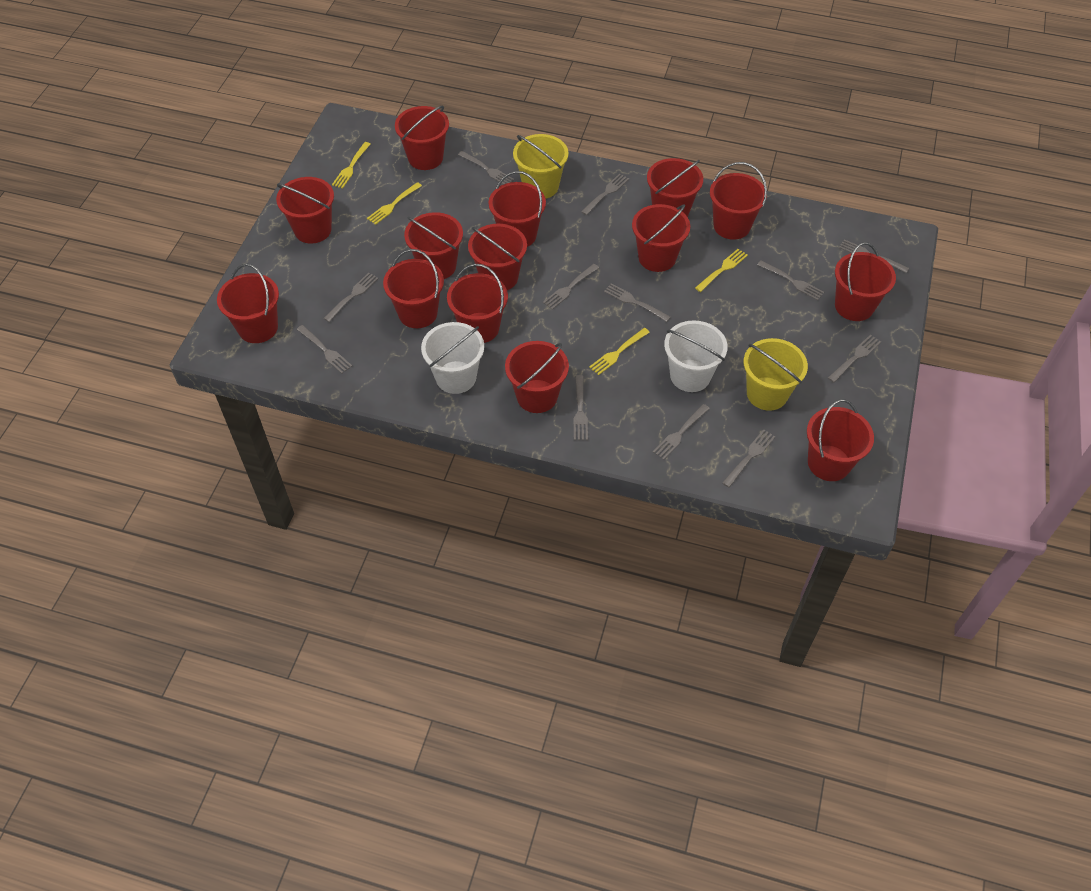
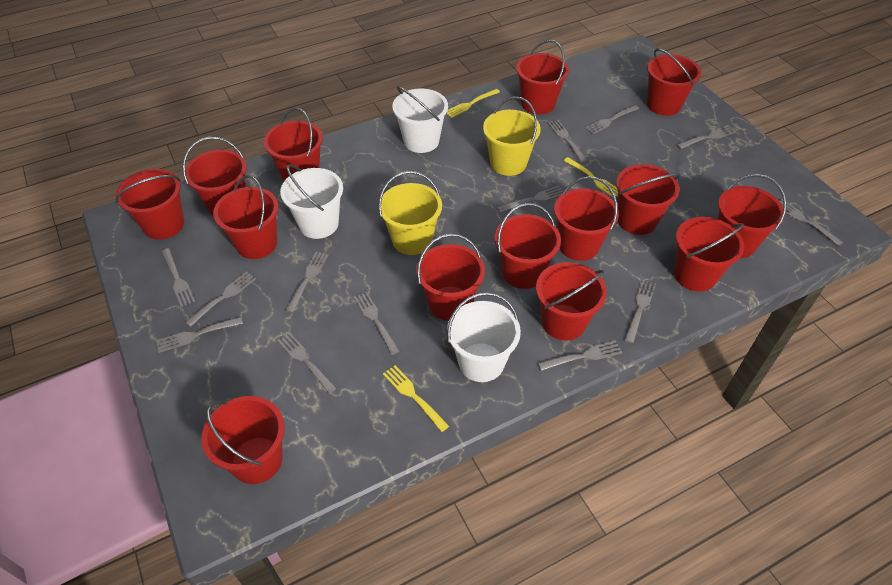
grey fork: 12 -> 13
white bucket: 2 -> 3
yellow fork: 4 -> 3

